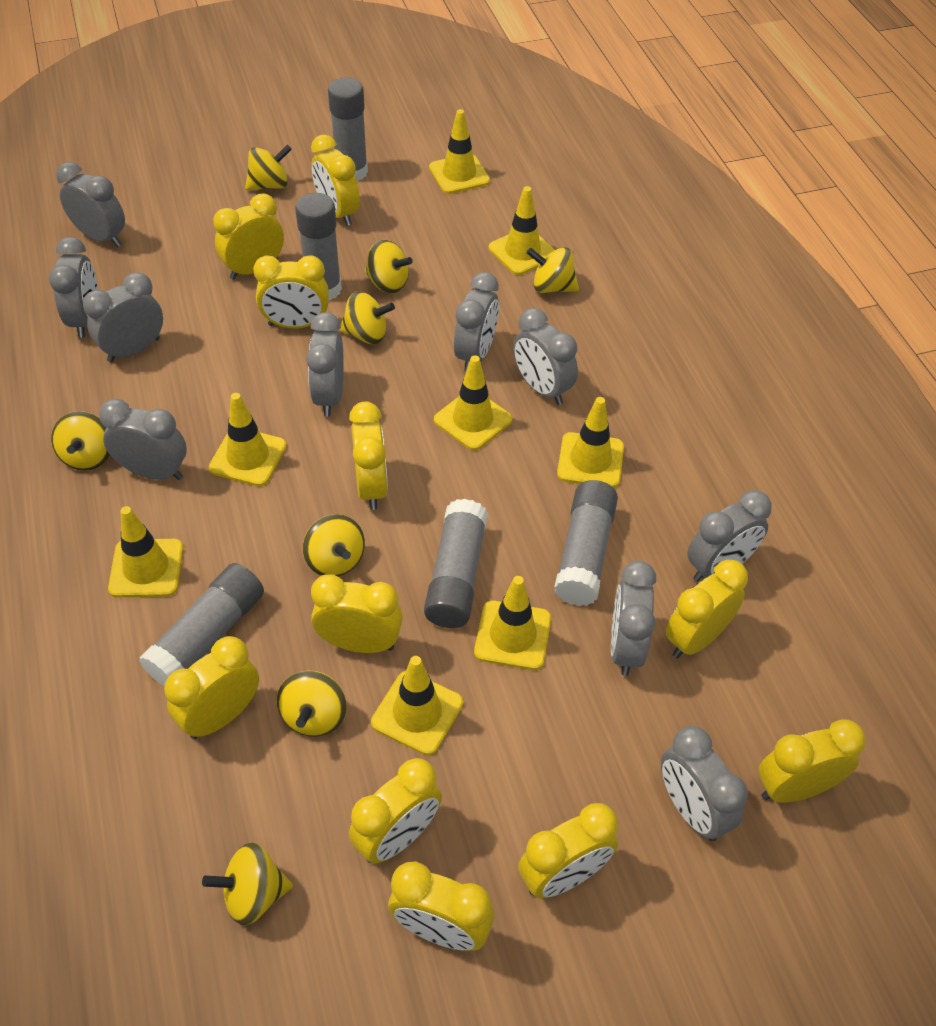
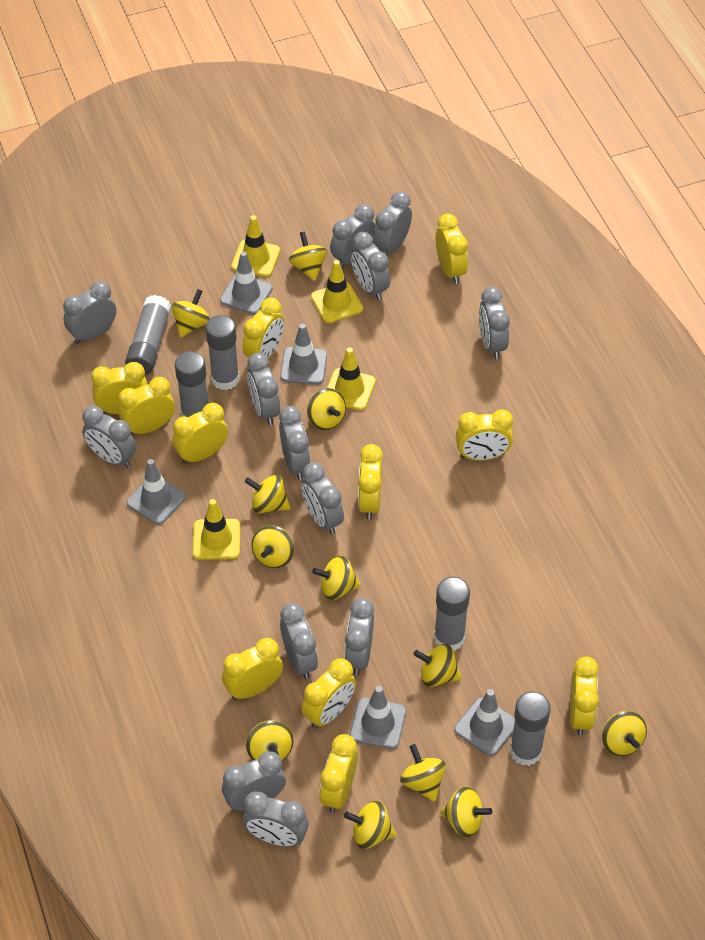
grey clock: 10 -> 13
grey traffic cone: 0 -> 5
yellow spinning top: 8 -> 12
yellow traffic cone: 8 -> 4

